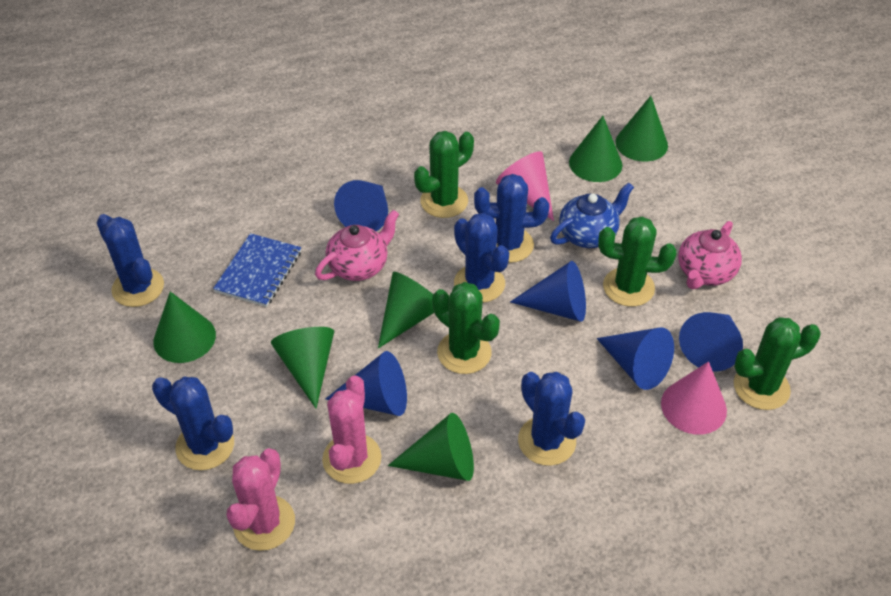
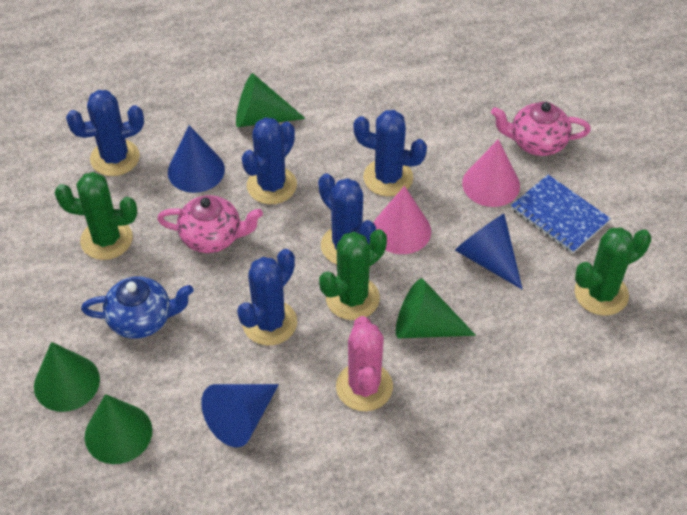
blue cone: 5 -> 3
green cactus: 4 -> 3
green cone: 6 -> 4
pink cactus: 2 -> 1

